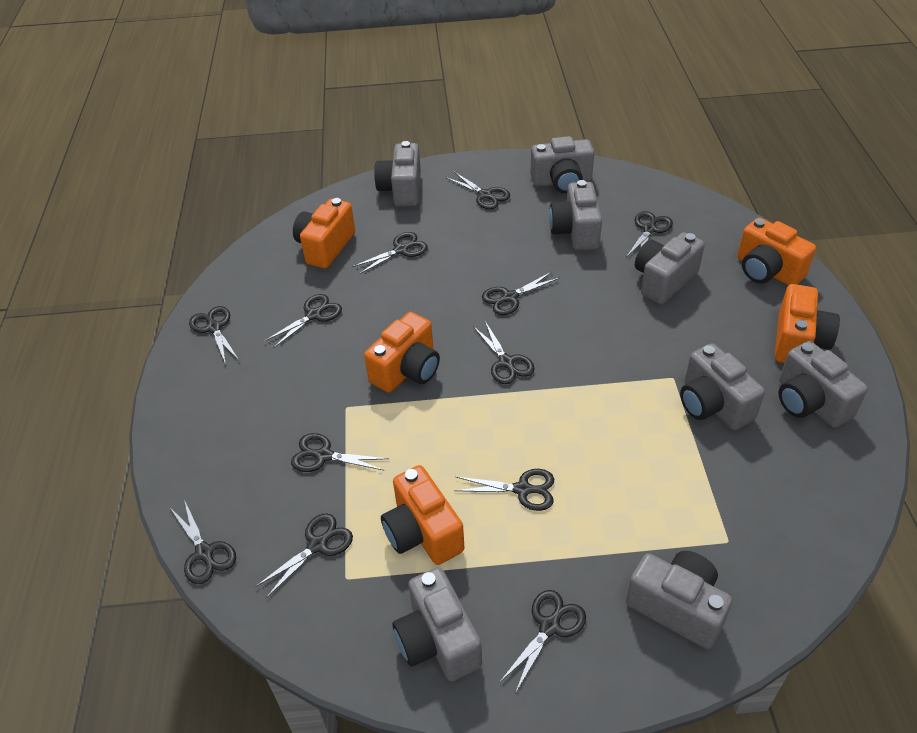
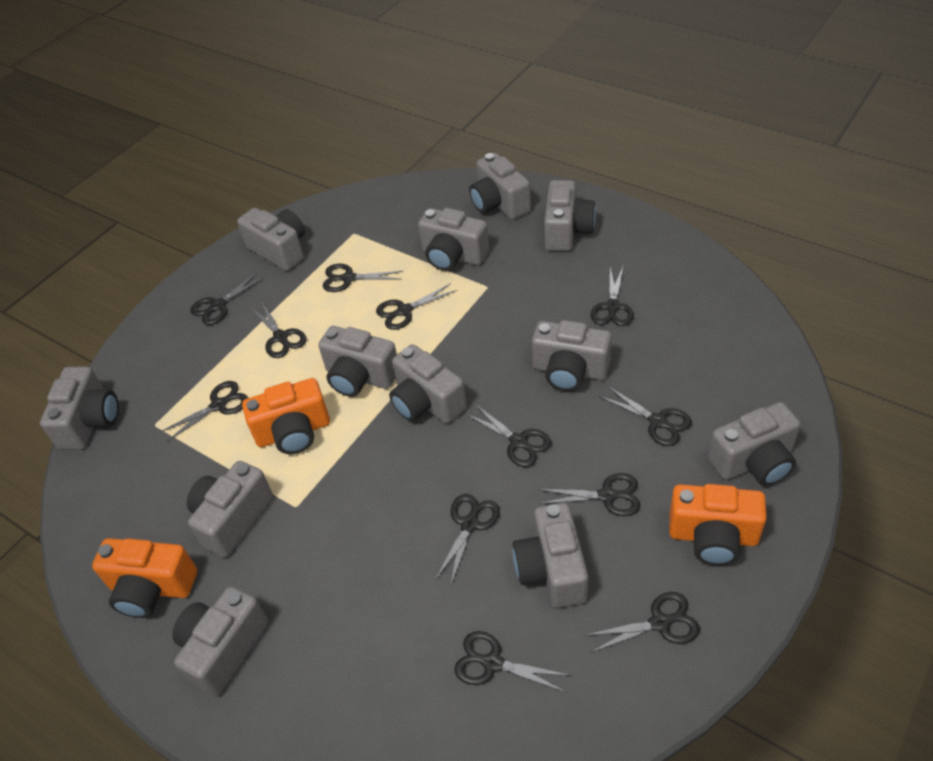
grey camera: 8 -> 12
orange camera: 5 -> 3

